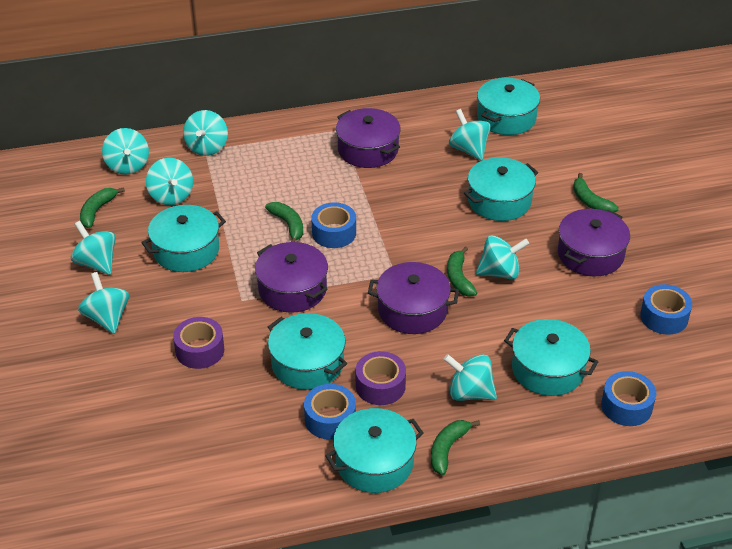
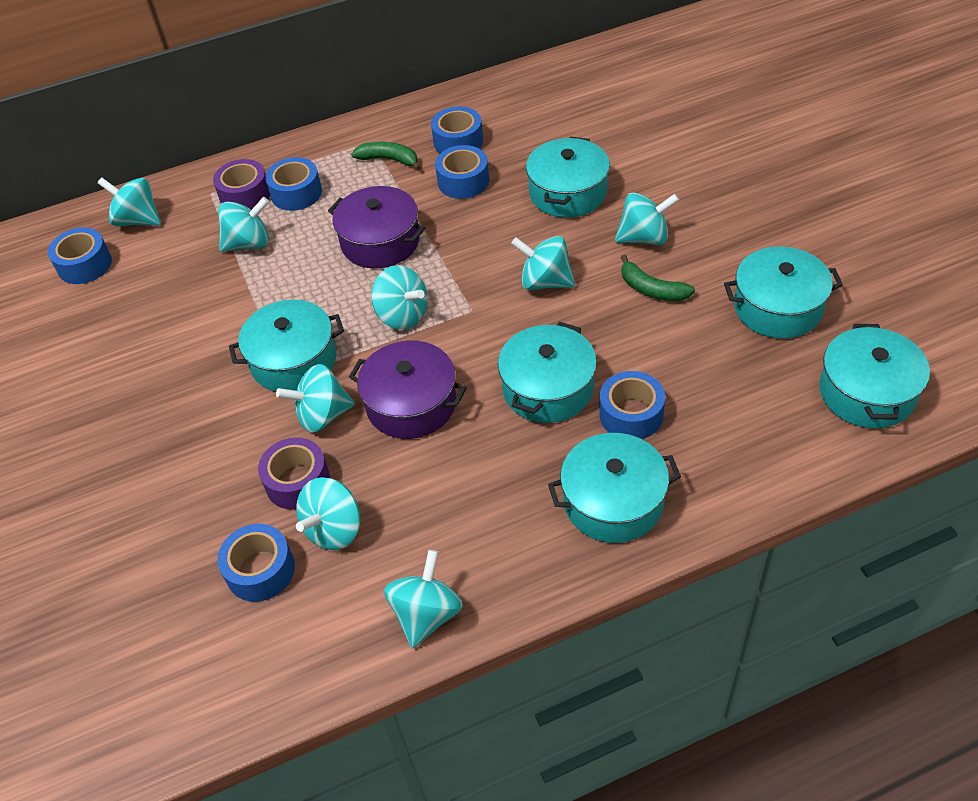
blue tape: 4 -> 6
green banana: 5 -> 2
purple pot: 4 -> 2

